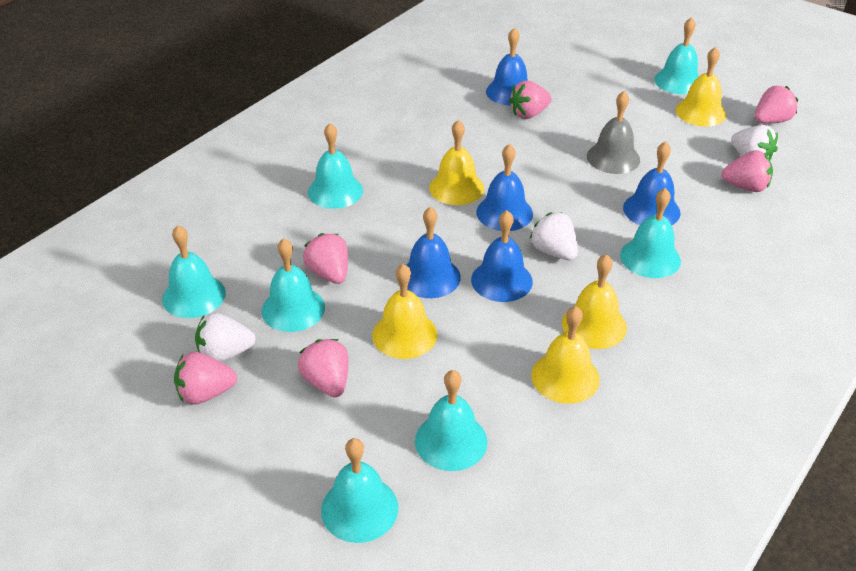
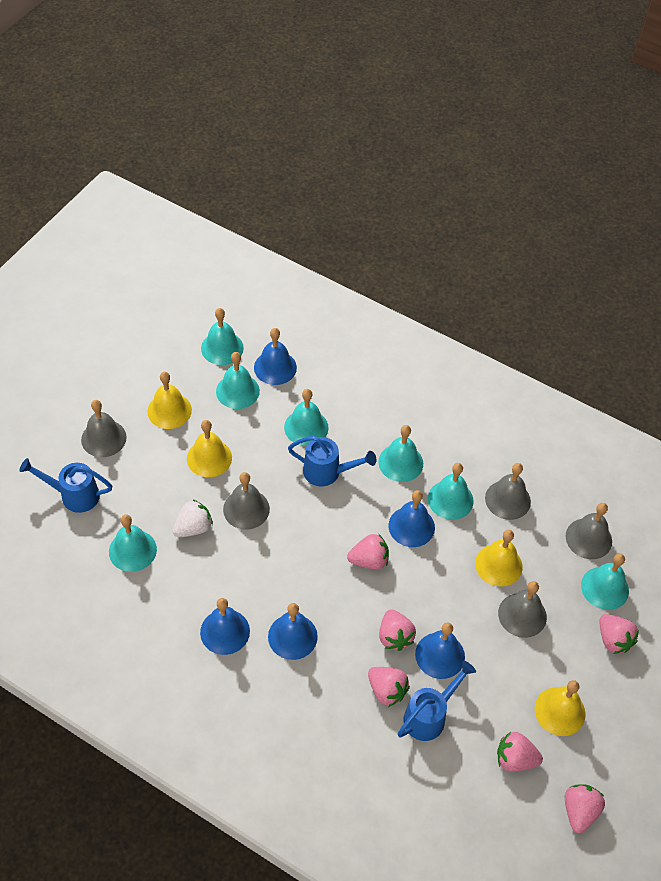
blue watering can: 0 -> 3
grey bell: 1 -> 5
white strawberry: 3 -> 1
yellow bell: 5 -> 4

